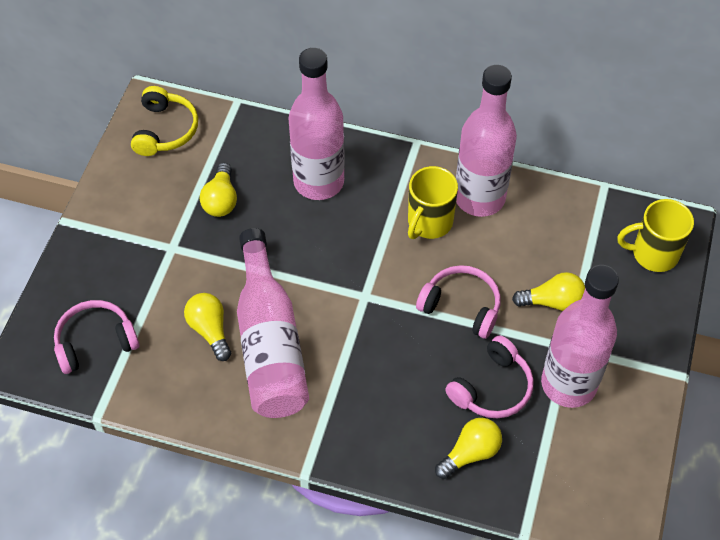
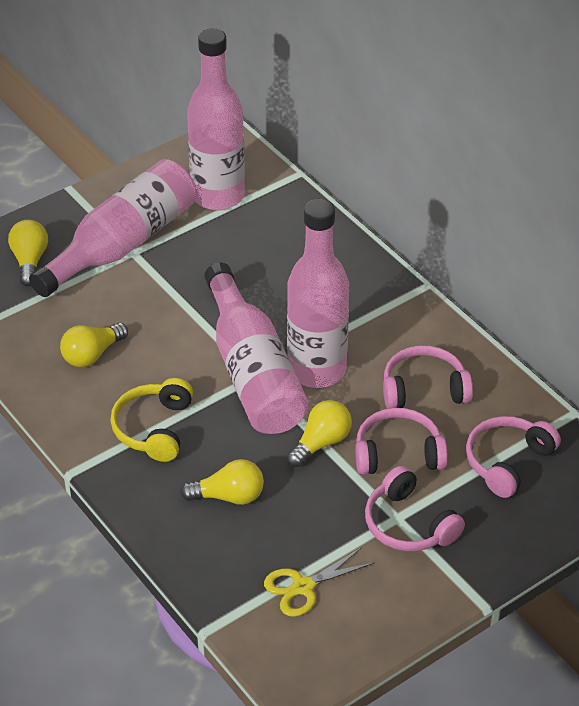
pink headphones: 3 -> 4
yellow mug: 2 -> 0
yellow scissors: 0 -> 1

